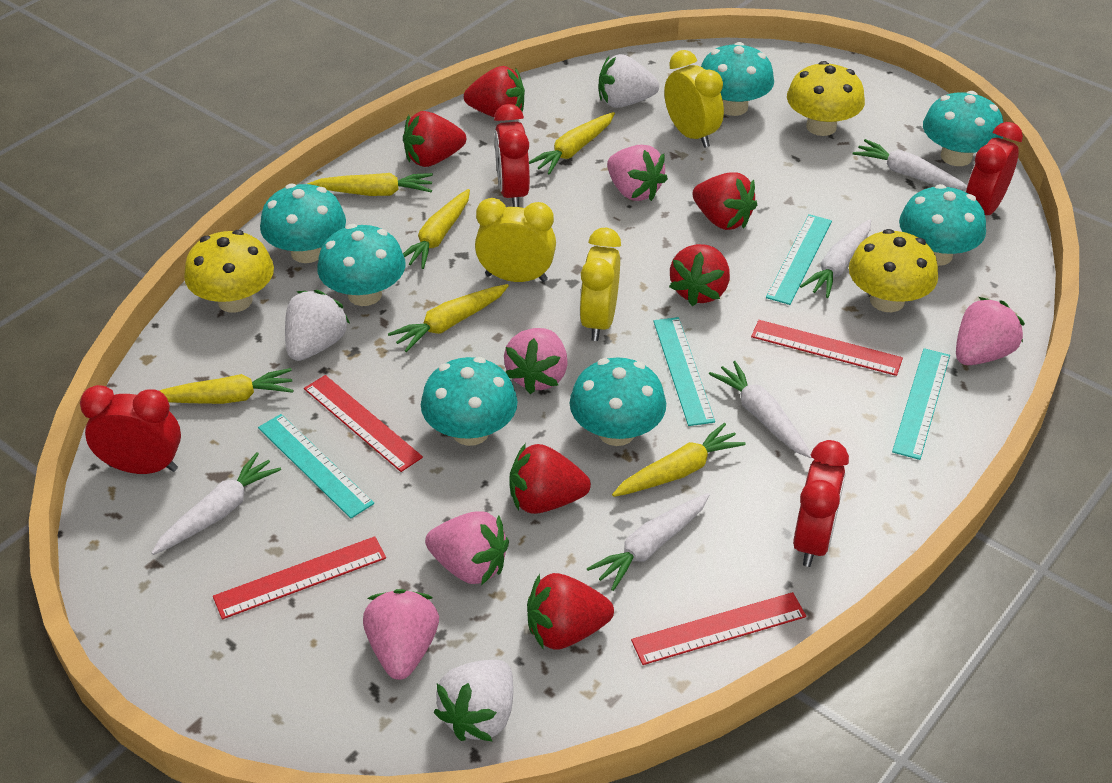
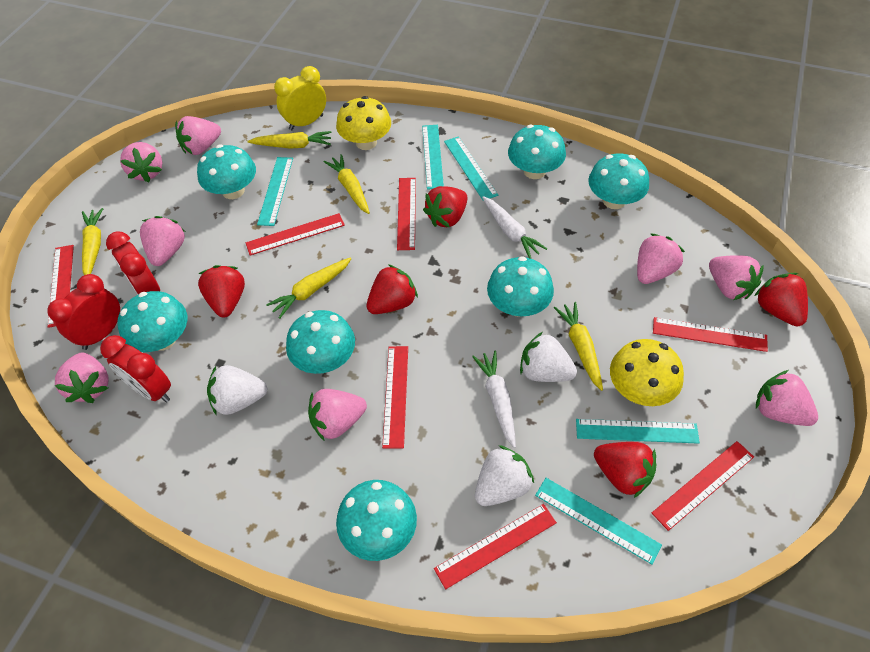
pink strawberry: 5 -> 8
red clock: 4 -> 3
red ruler: 4 -> 7
red strawberry: 6 -> 5
turquoise ruler: 4 -> 5
white carrot: 5 -> 2
yellow carrot: 6 -> 5
yellow clock: 3 -> 1
yellow mushroom: 3 -> 2

